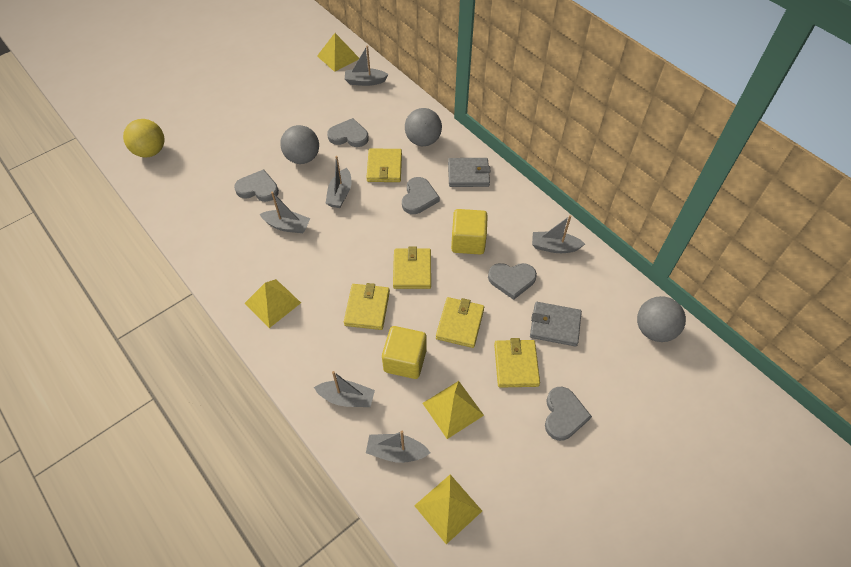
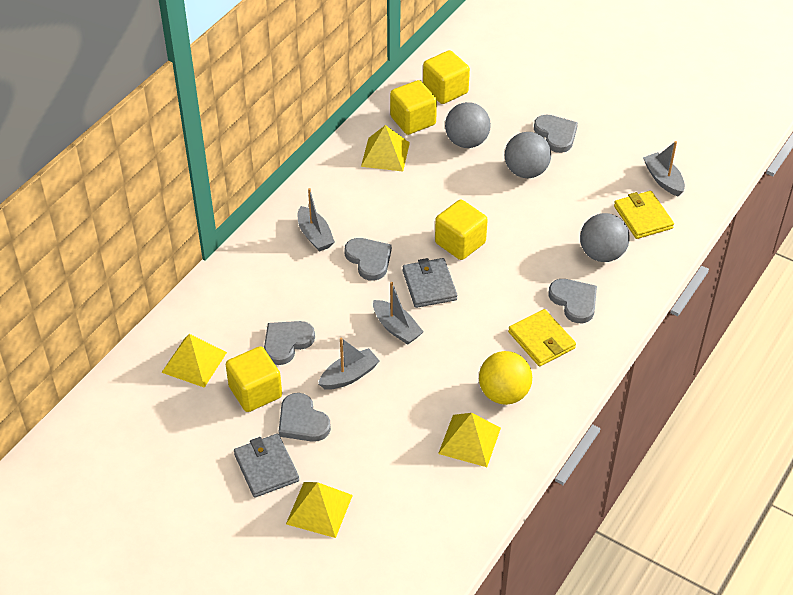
grey boat: 6 -> 4
yellow cube: 2 -> 4
yellow wallet: 5 -> 2

